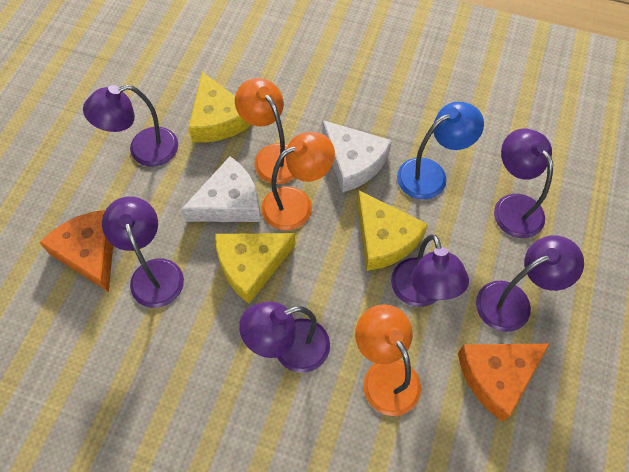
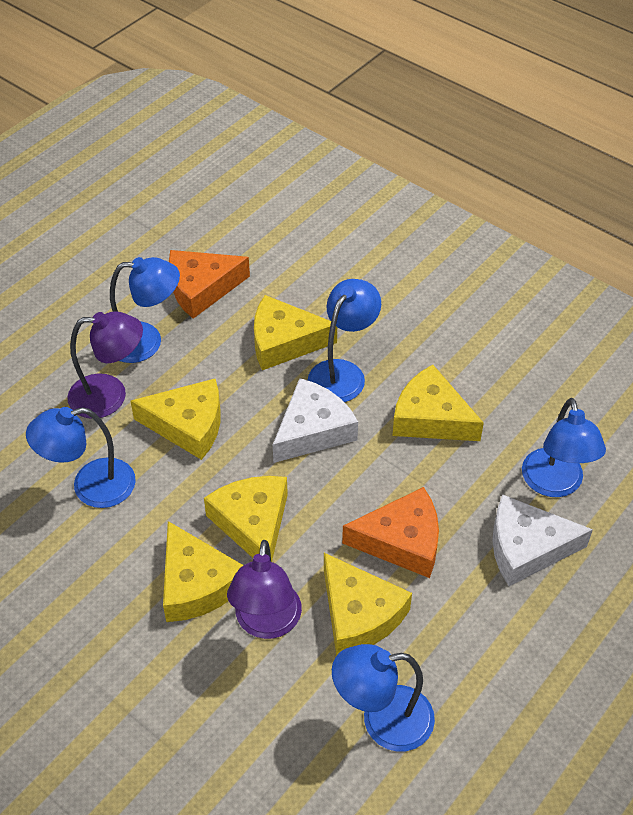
blue lamp: 1 -> 5
orange lamp: 3 -> 0
purple lamp: 6 -> 2
yellow cheese: 3 -> 6

